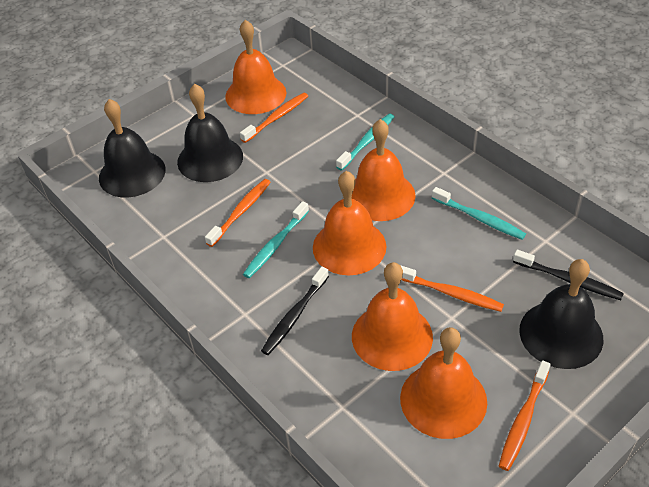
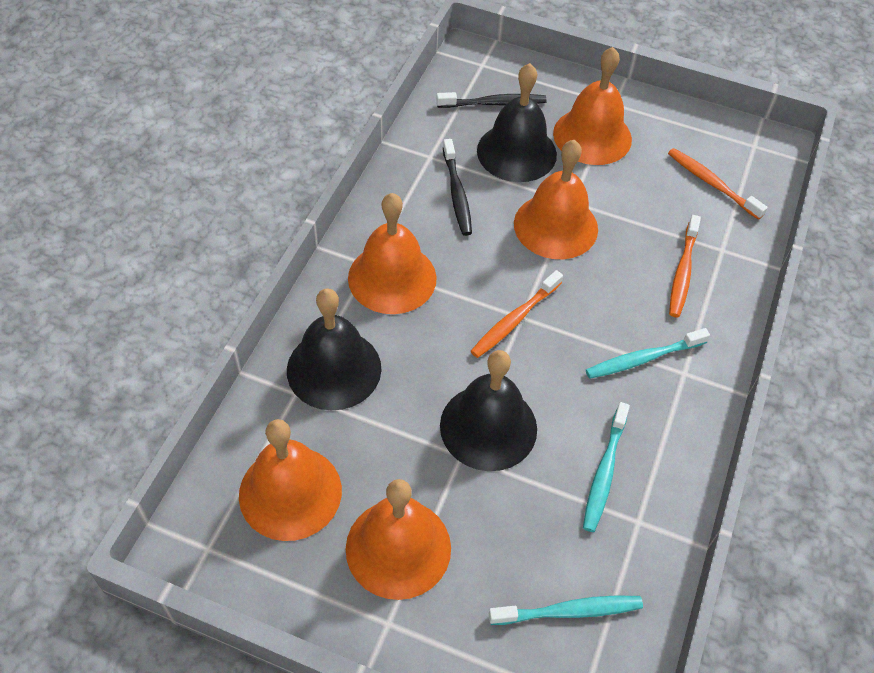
orange toothbrush: 4 -> 3

